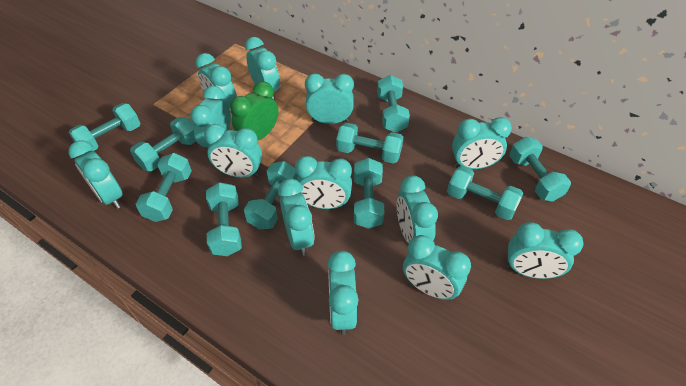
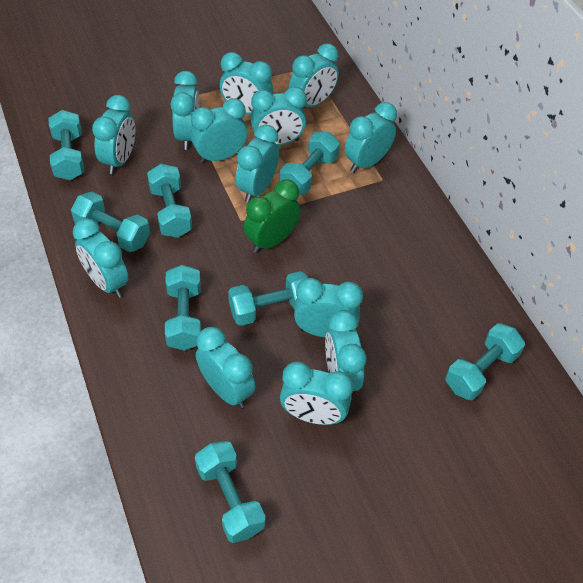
turquoise dumbbell: 10 -> 8

